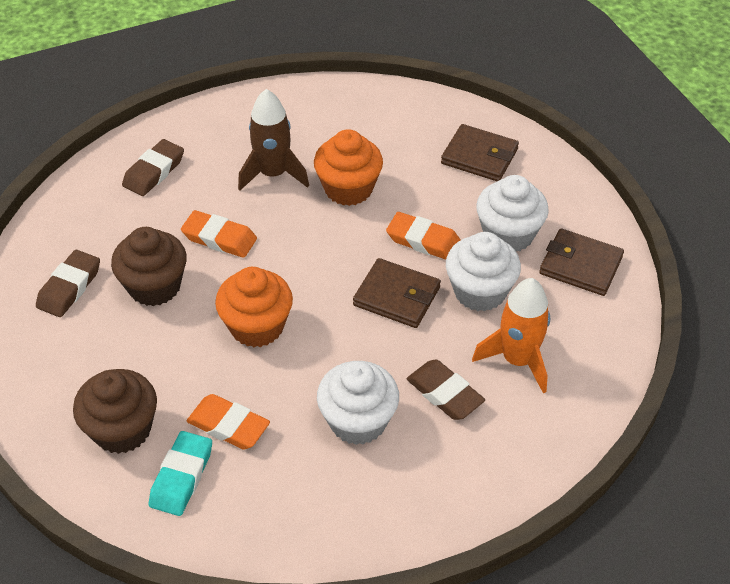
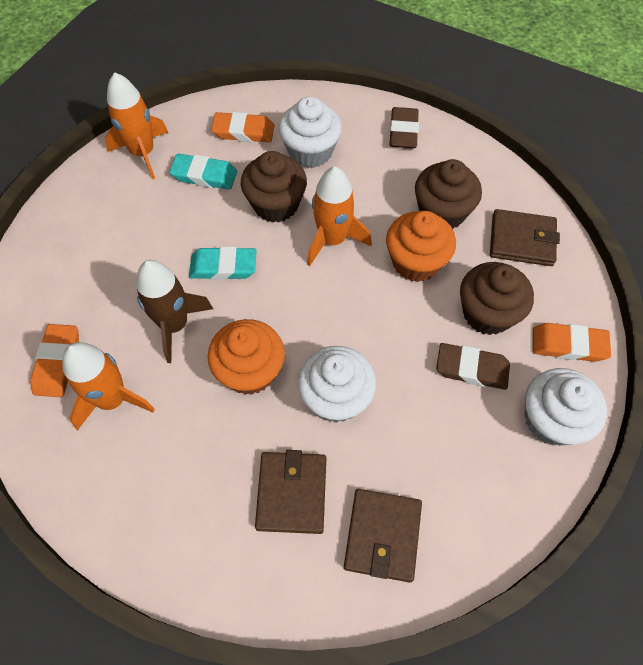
brown cupcake: 2 -> 3
brown eraser: 3 -> 2
orange rocket: 1 -> 3
turquoise eraser: 1 -> 2

